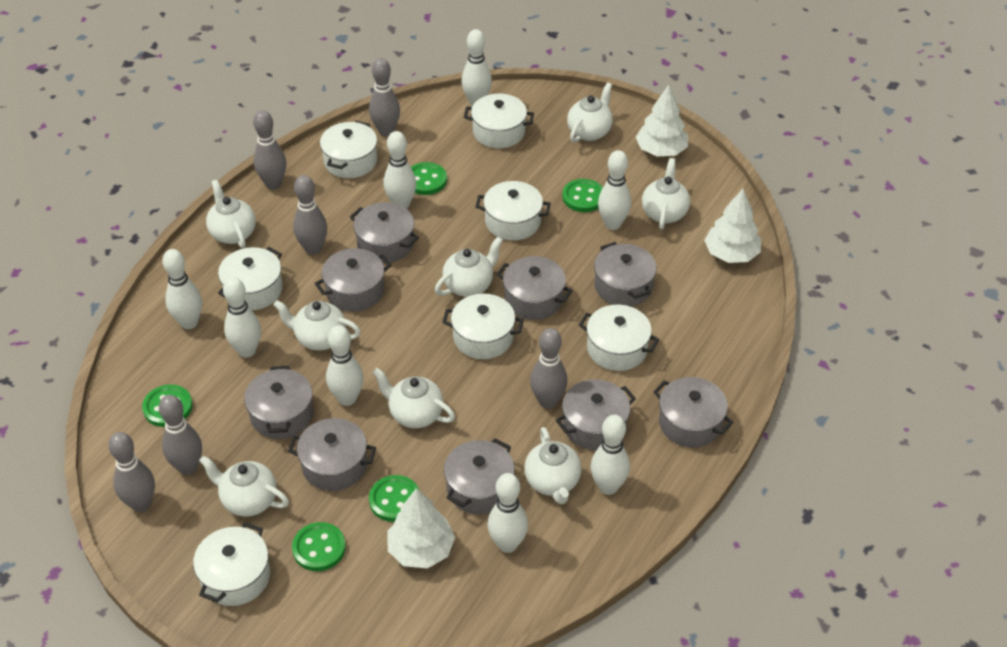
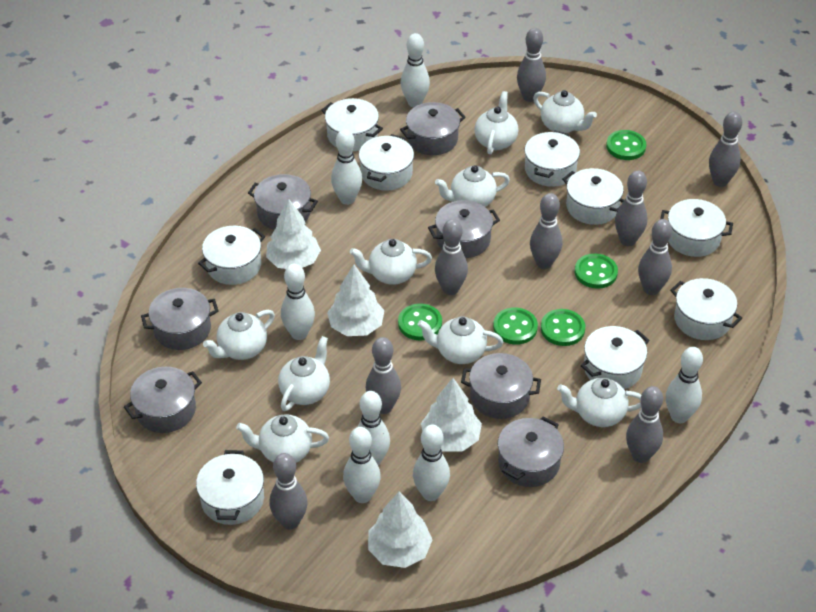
grey bowling pin: 6 -> 9
grey pot: 9 -> 7
white bowling pin: 8 -> 7
white pot: 7 -> 9
white teapot: 8 -> 9
white tree: 3 -> 4

